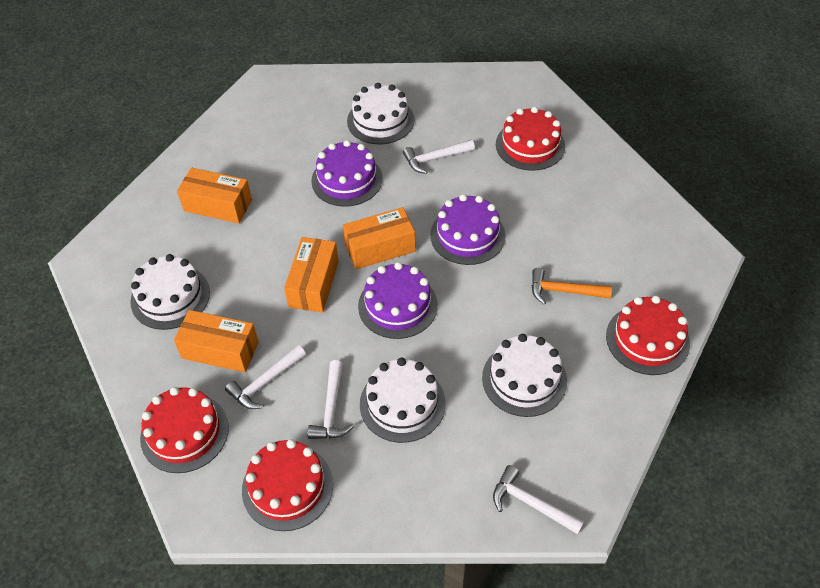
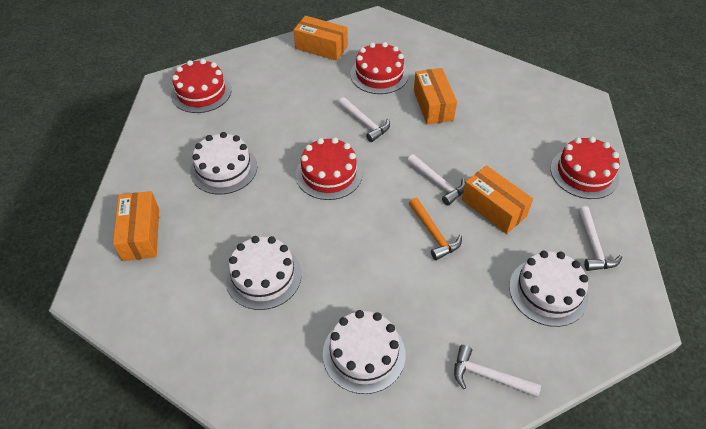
purple cake: 3 -> 0

